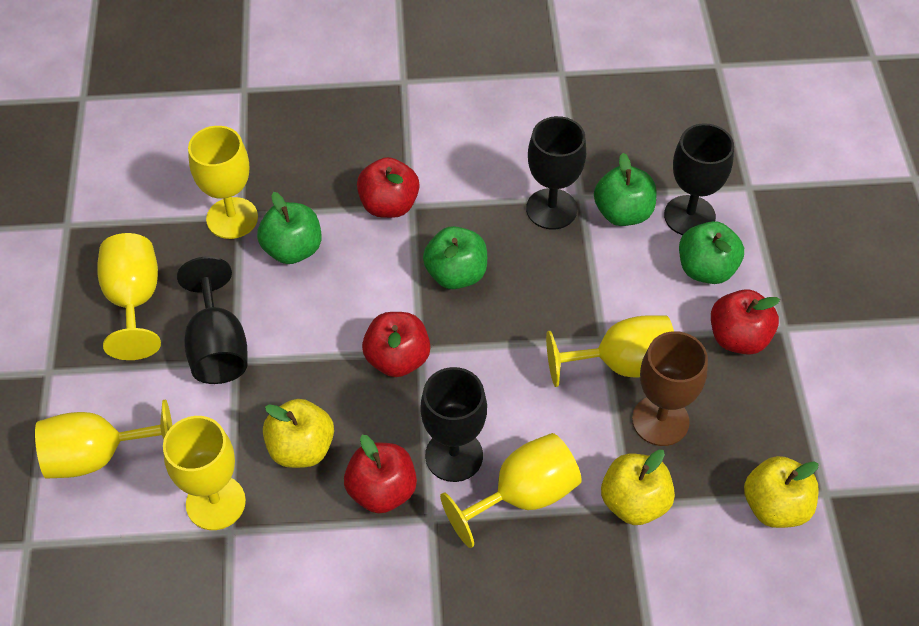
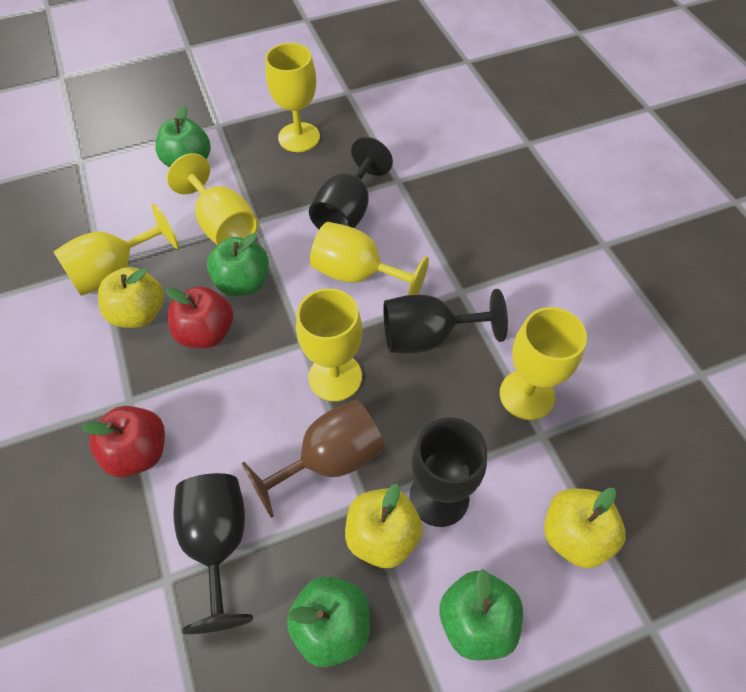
red apple: 4 -> 2

